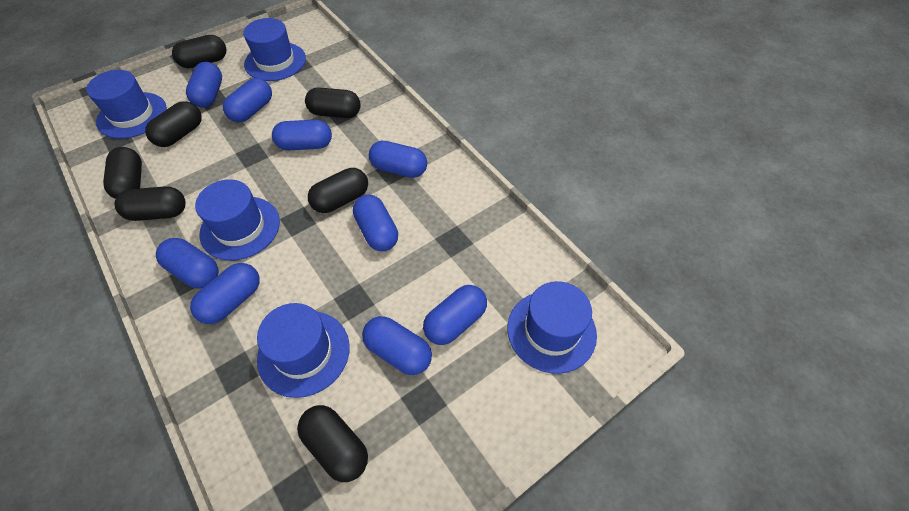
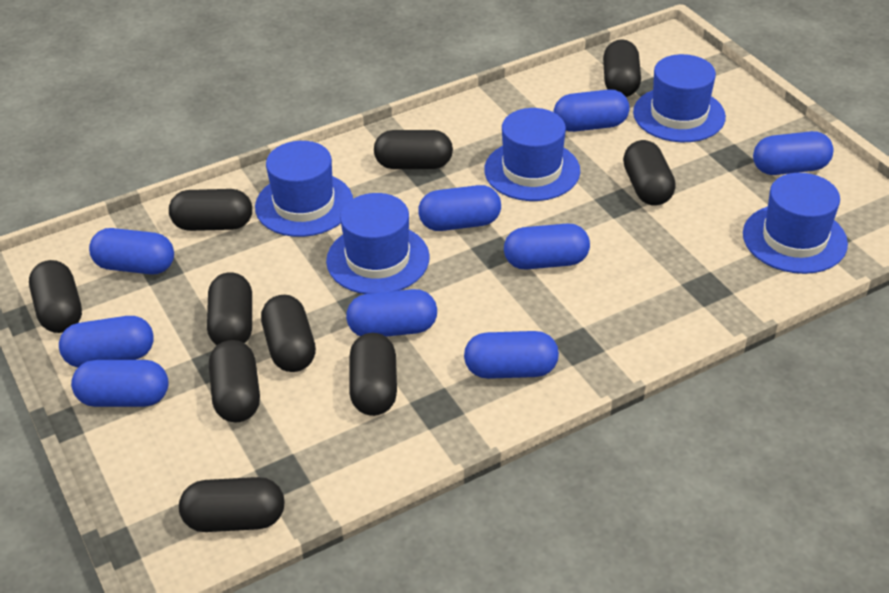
black capsule: 7 -> 10

